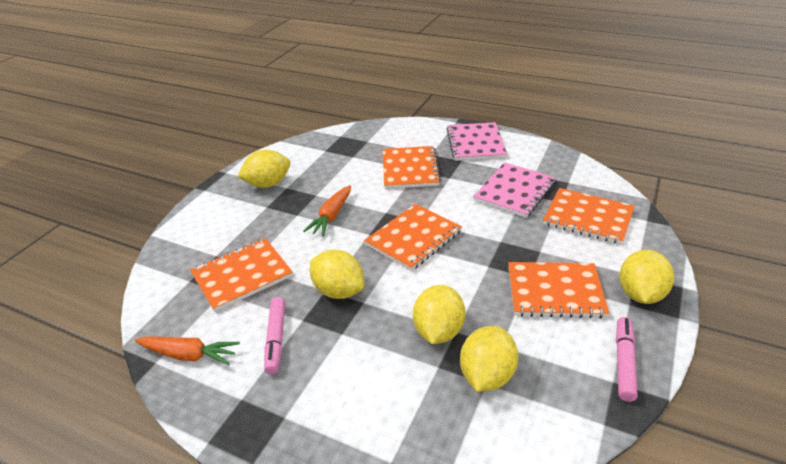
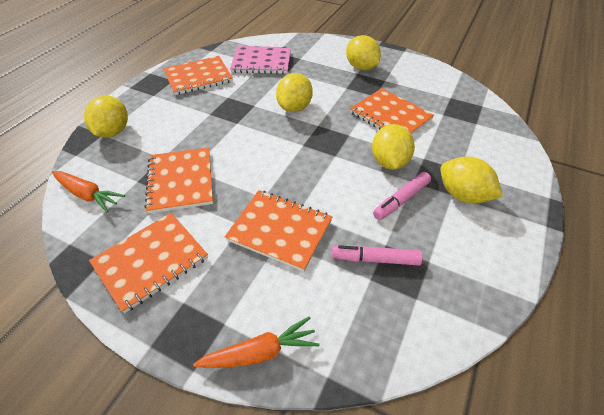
pink notebook: 2 -> 1

